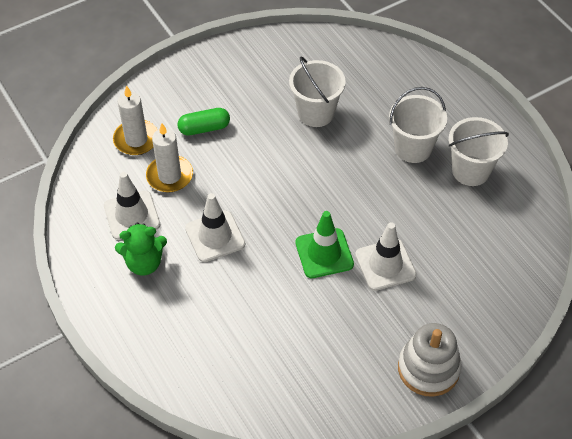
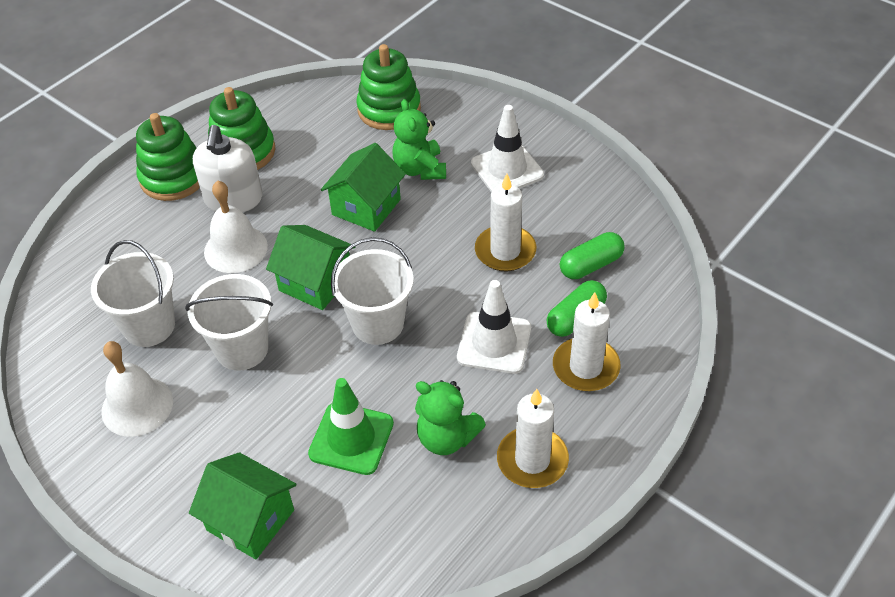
green capsule: 1 -> 2
green house: 0 -> 3
green stacking toy: 0 -> 3
green teddy bear: 1 -> 2
white bell: 0 -> 2
white candle: 2 -> 3
white soap dispenser: 0 -> 1
white stacking toy: 1 -> 0
white traffic cone: 3 -> 2

